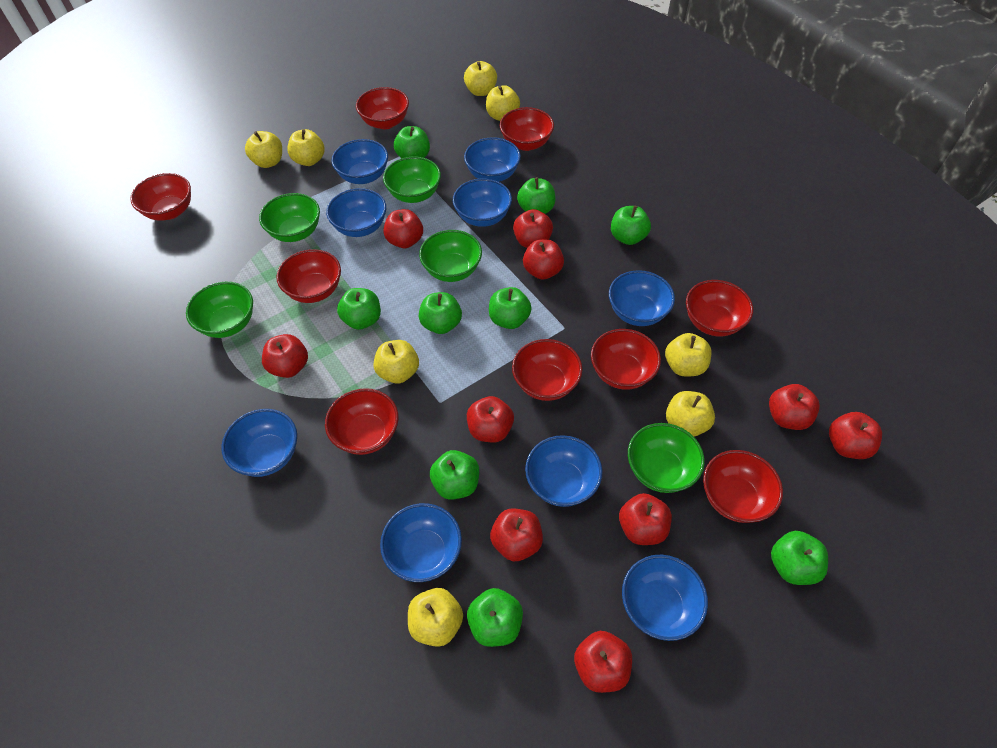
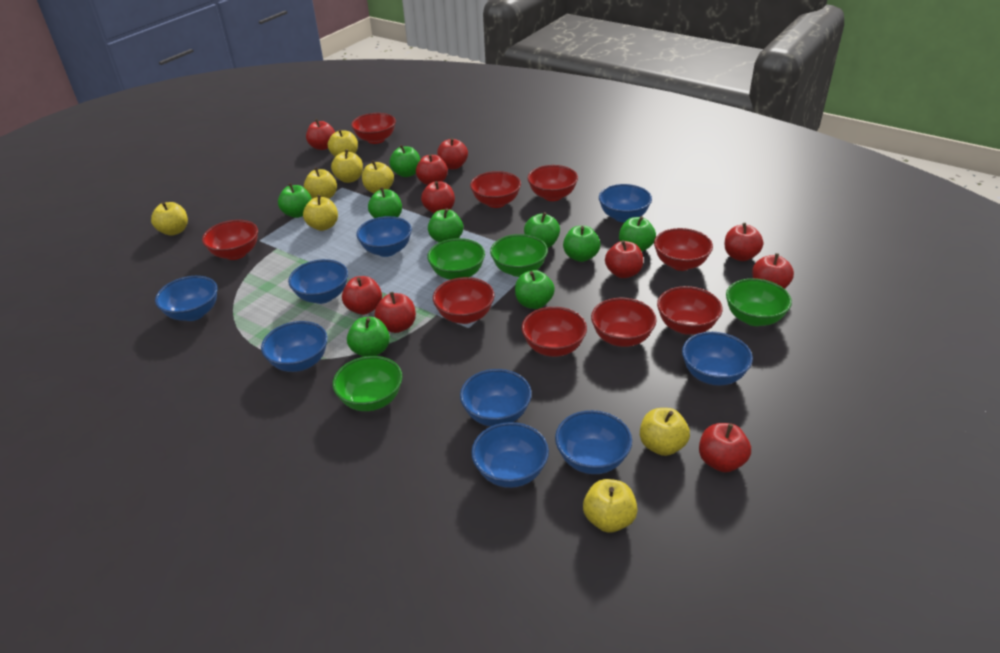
green bowl: 5 -> 4

